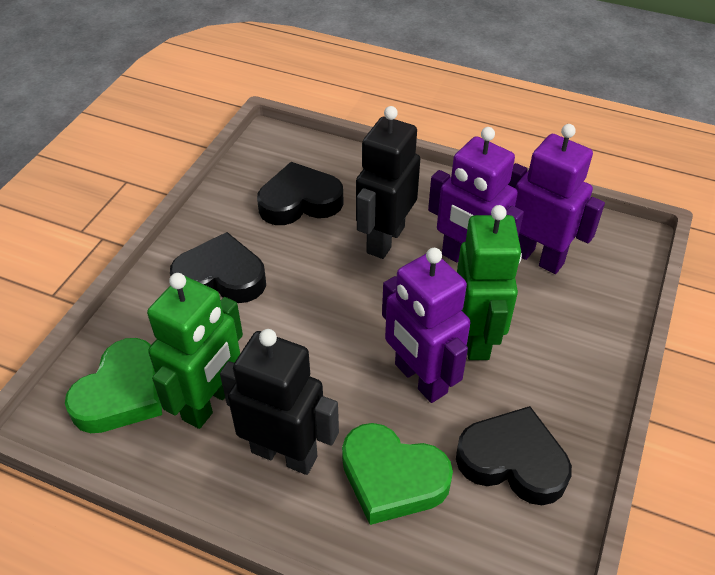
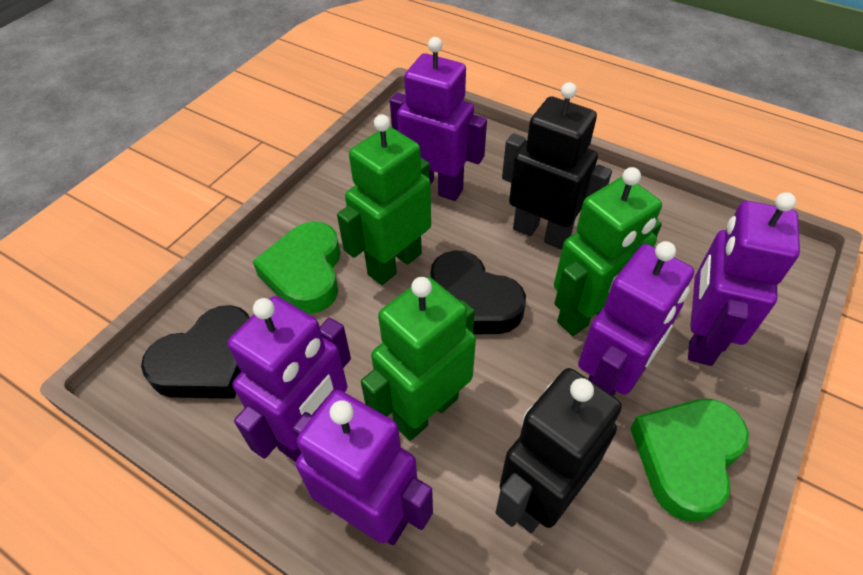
black heart: 3 -> 2
green robot: 2 -> 3
purple robot: 3 -> 5

